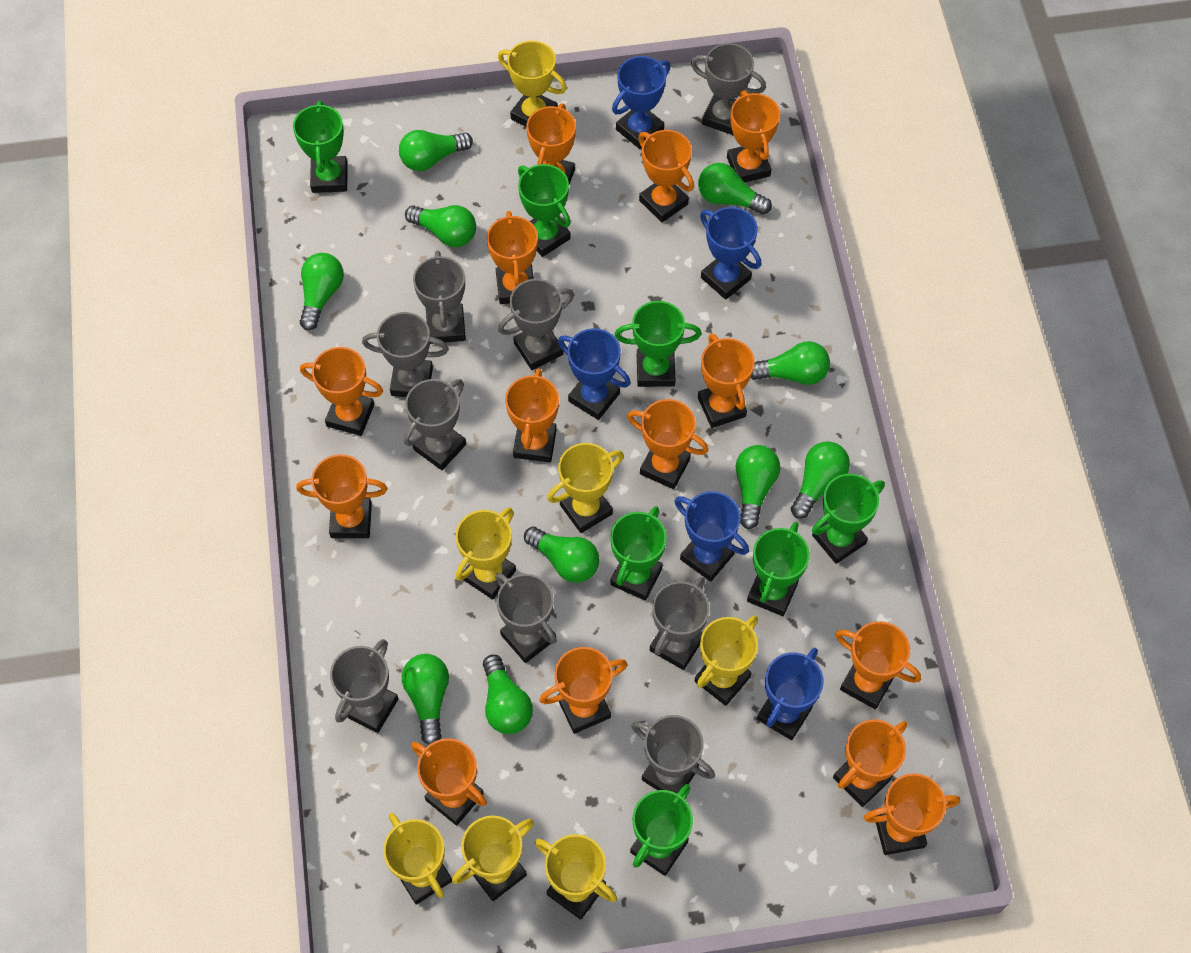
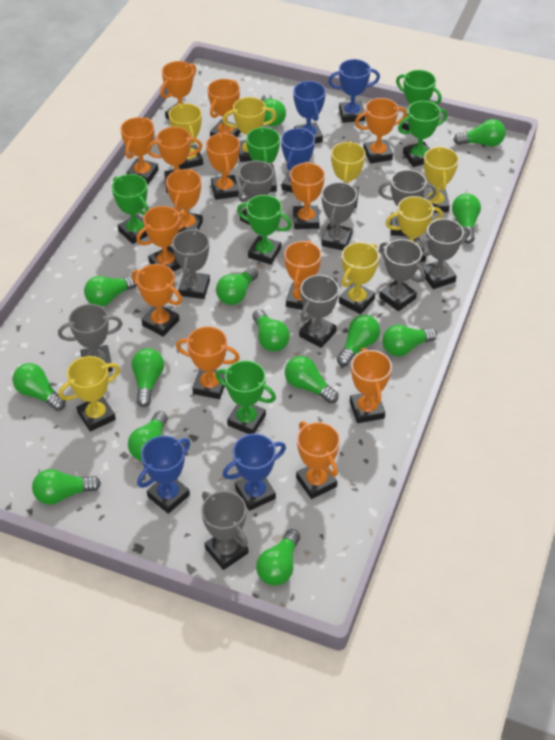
green light bulb: 10 -> 14
green trophy: 7 -> 6

